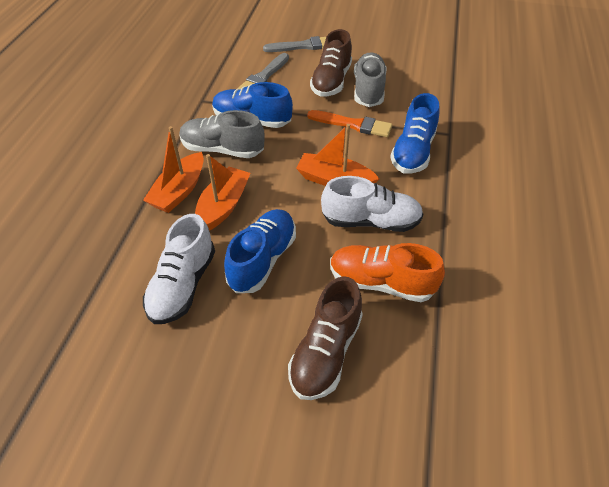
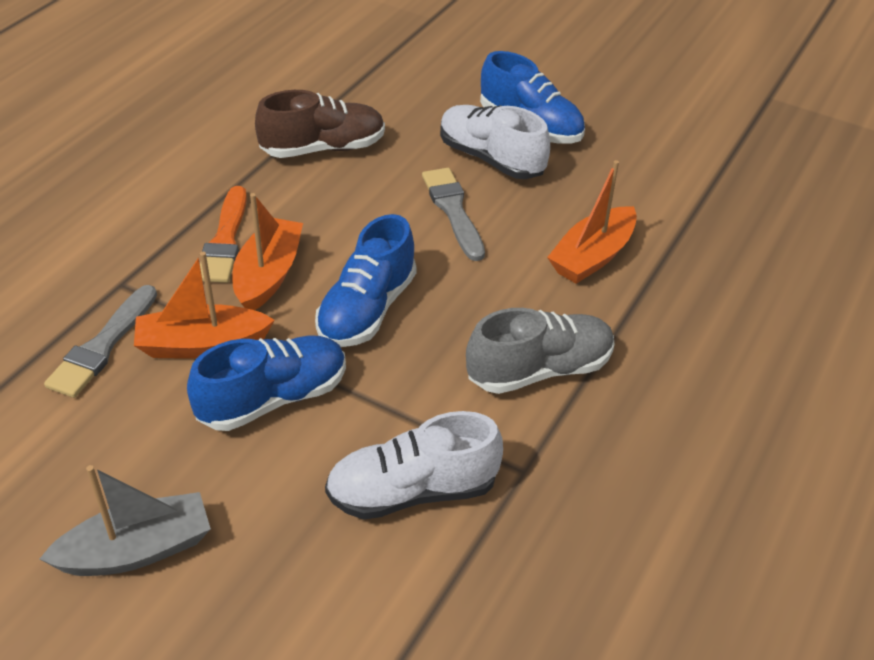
brown shoe: 2 -> 1
grey boat: 0 -> 1
grey shoe: 2 -> 1
orange shoe: 1 -> 0

